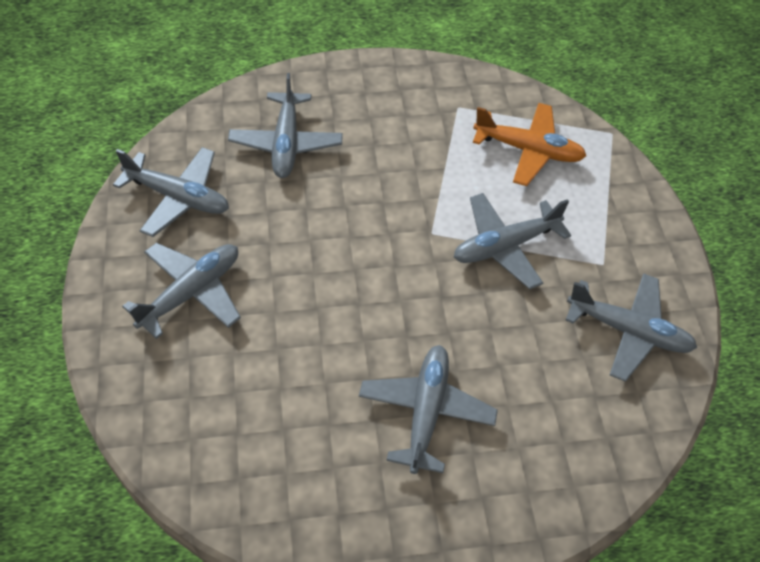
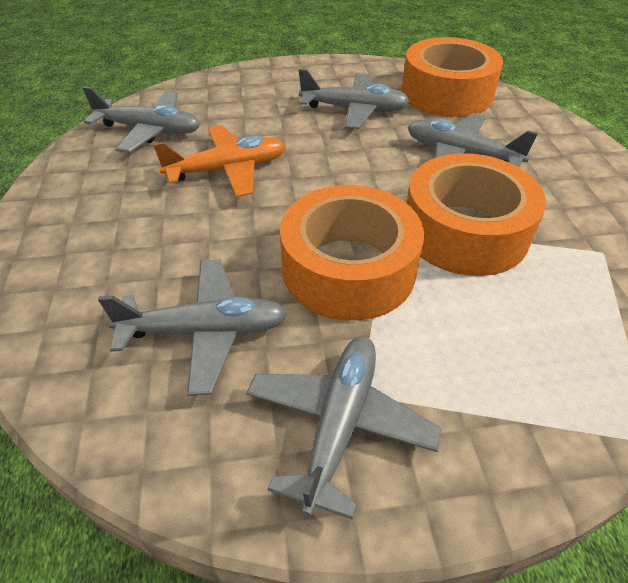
grey plane: 6 -> 5
orange tape: 0 -> 3

